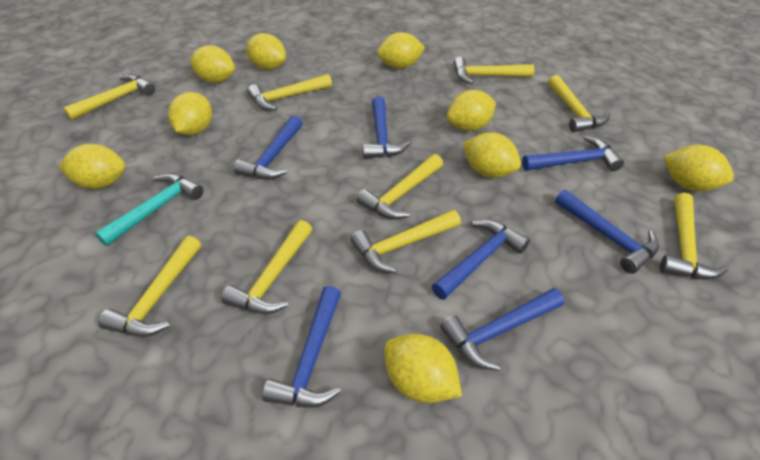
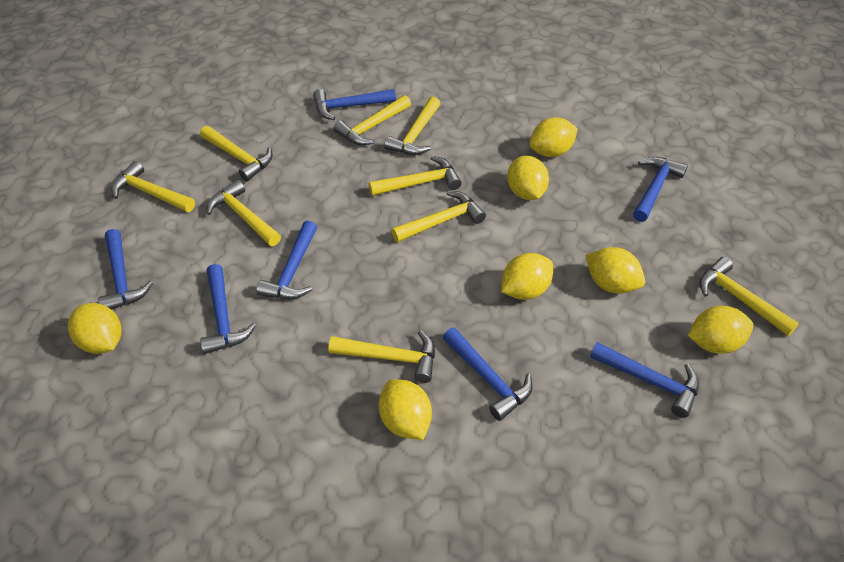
turquoise hammer: 1 -> 0
yellow lemon: 9 -> 7

